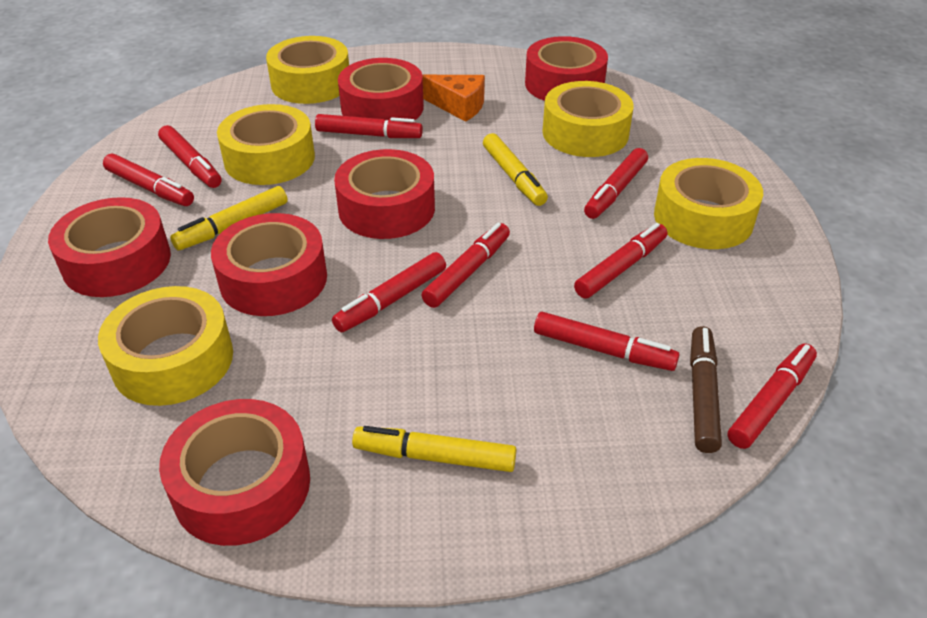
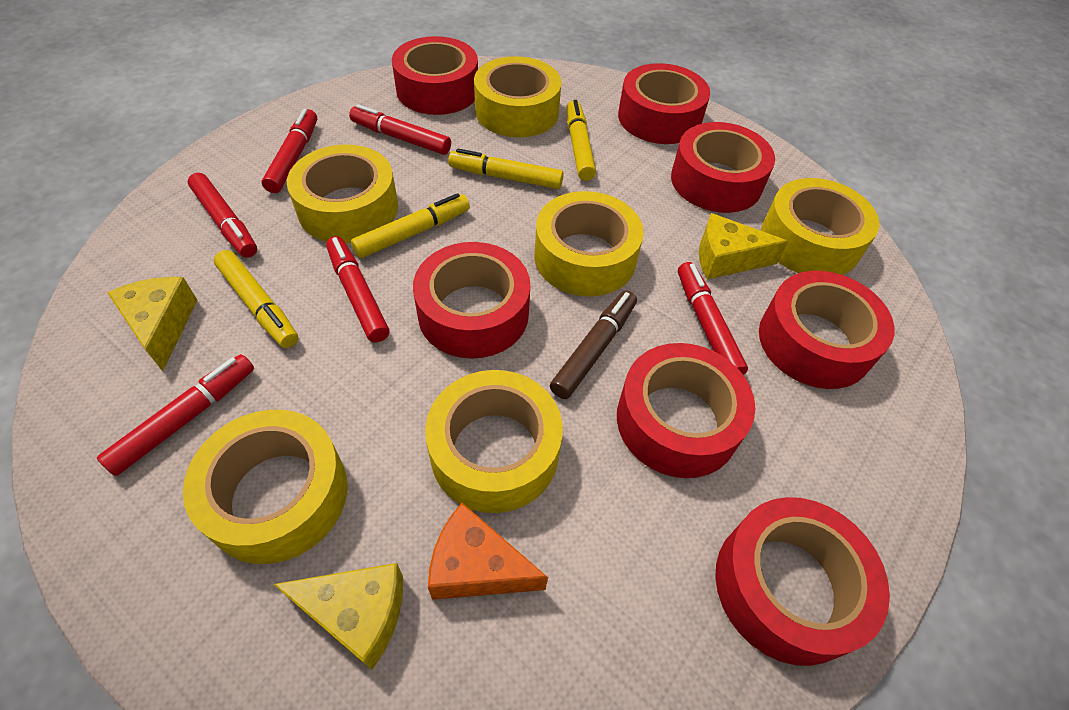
red marker: 9 -> 6
red tape: 6 -> 7
yellow cheese: 0 -> 3
yellow marker: 3 -> 4
yellow tape: 5 -> 6

